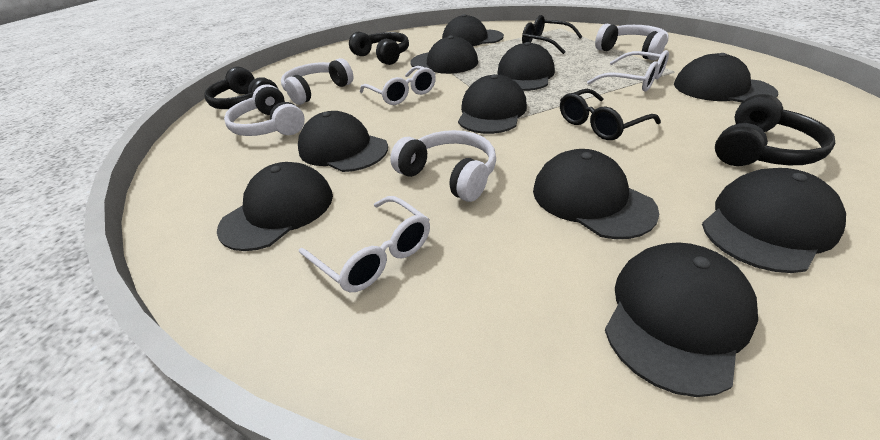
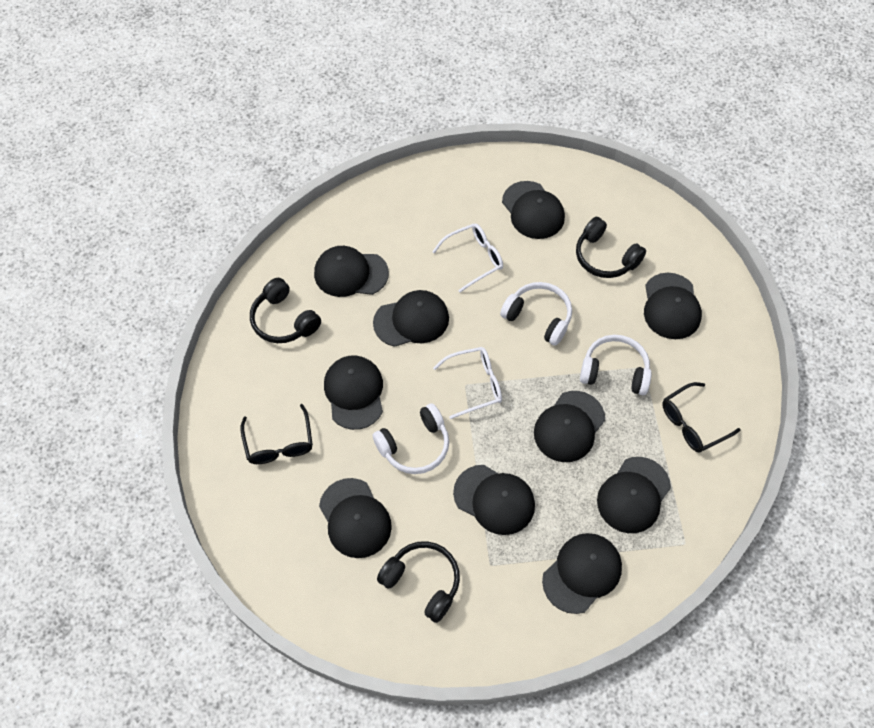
white glasses: 3 -> 2
white headphones: 4 -> 3

